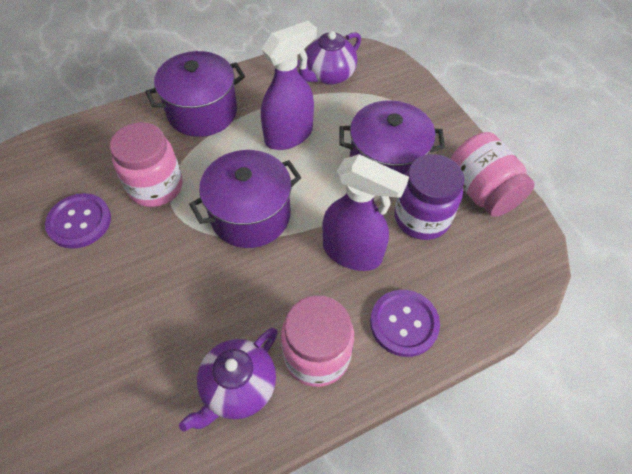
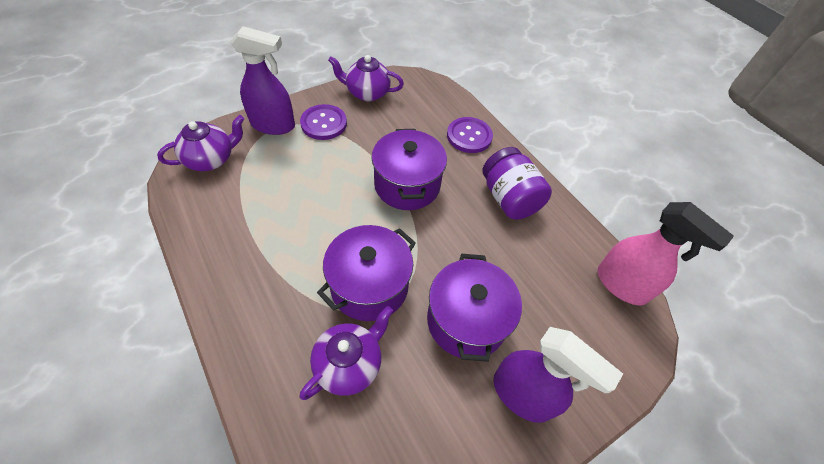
pink jar: 3 -> 0
pink spray bottle: 0 -> 1
purple teapot: 2 -> 3

